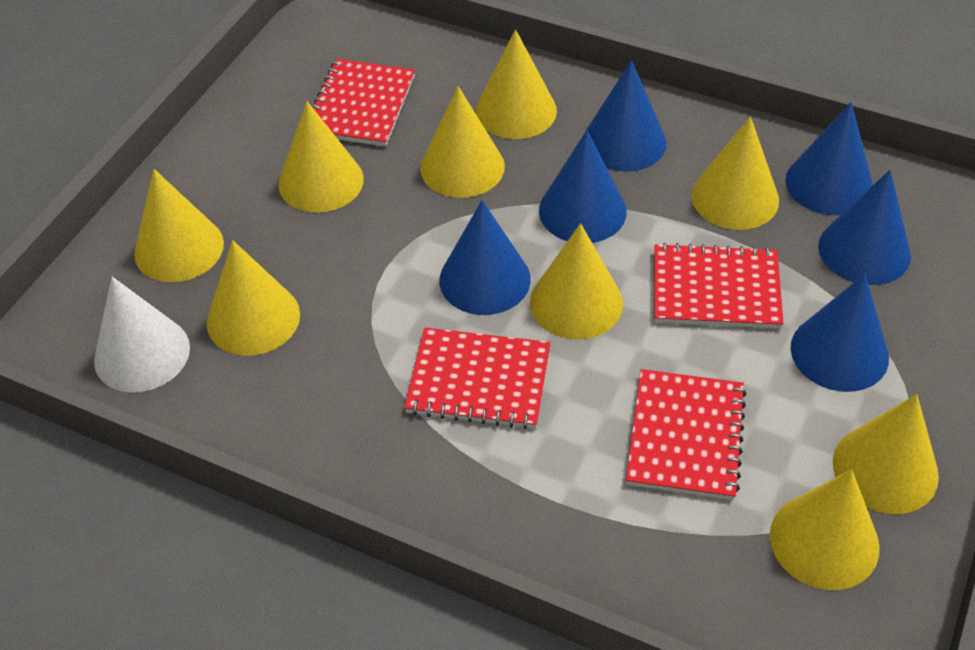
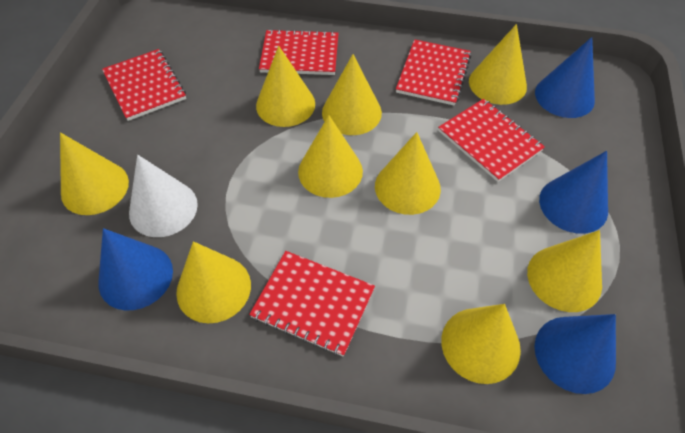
blue cone: 6 -> 4
red notebook: 4 -> 5

